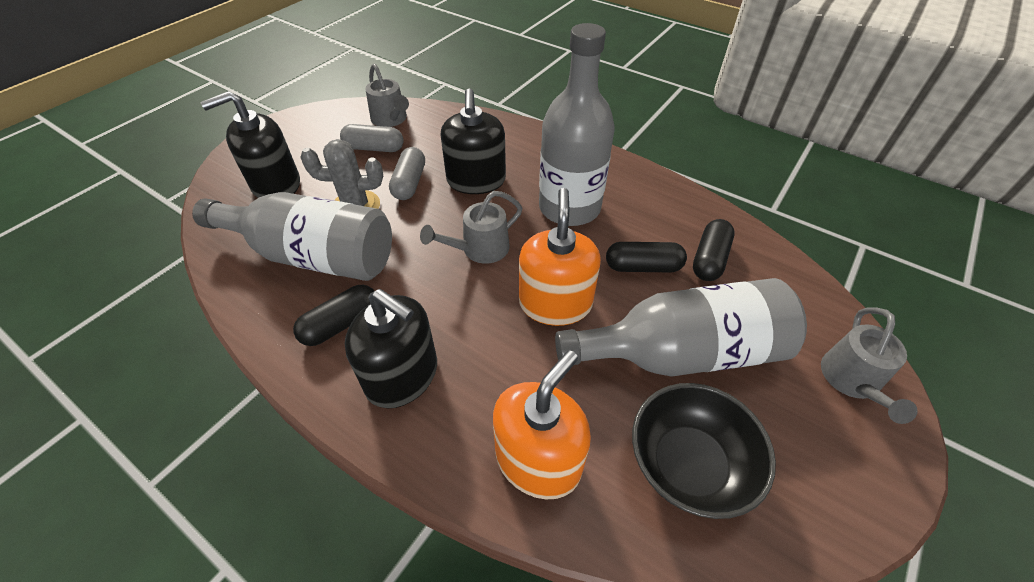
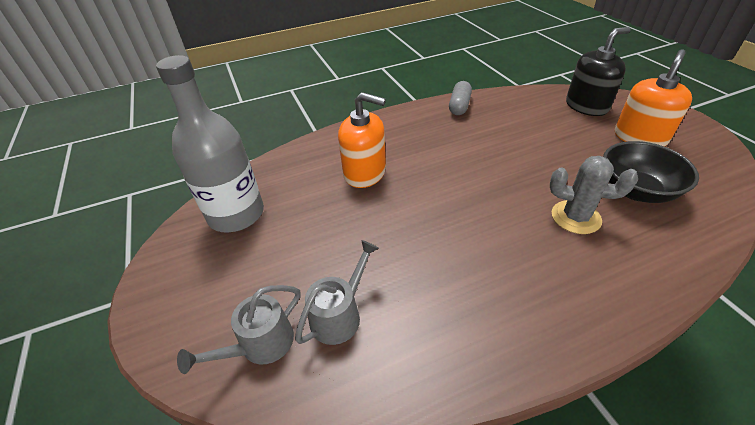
black capsule: 3 -> 0
black soap dispenser: 3 -> 1
grey bottle: 3 -> 1
grey capsule: 2 -> 1
grey watering can: 3 -> 2

